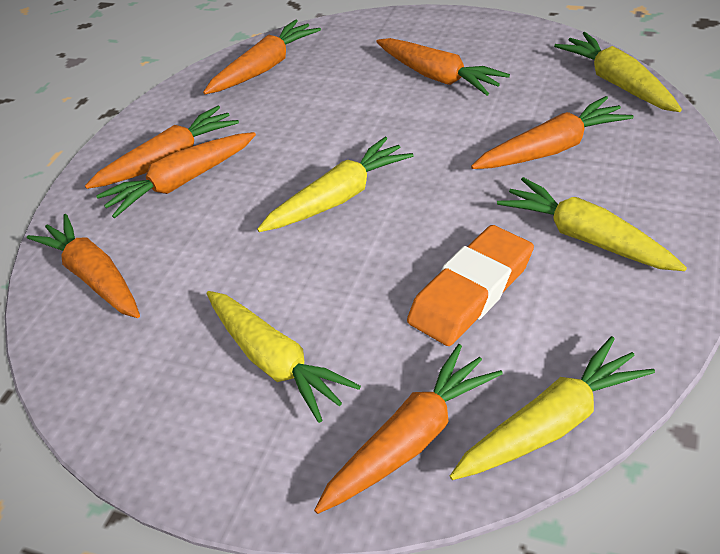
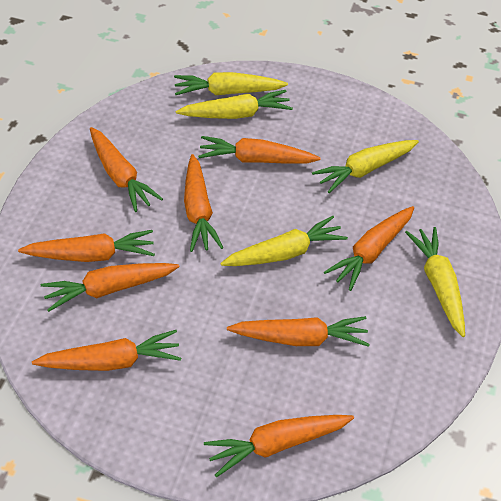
orange carrot: 7 -> 9
orange eraser: 1 -> 0

